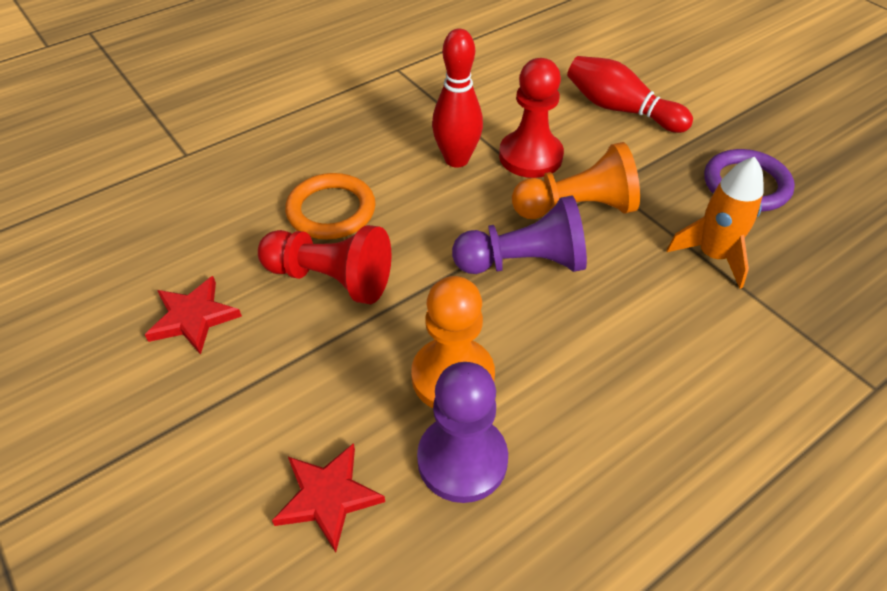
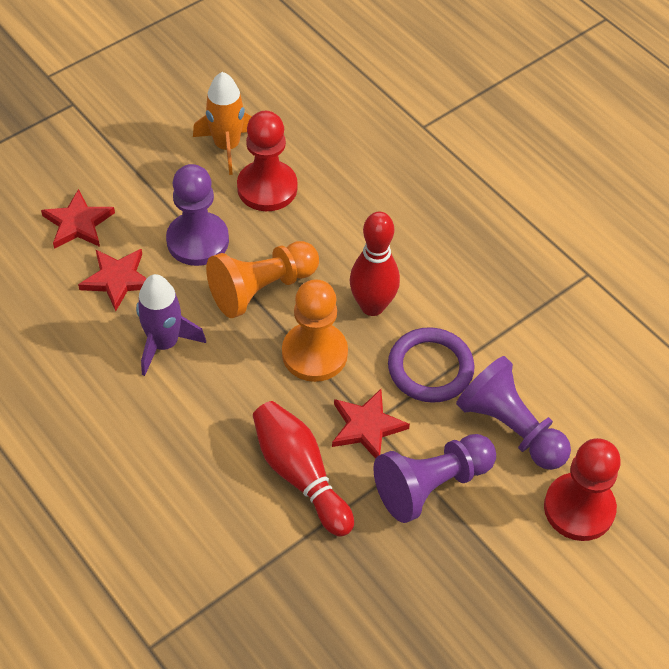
orange ring: 1 -> 0
purple pawn: 2 -> 3
purple rocket: 0 -> 1
red star: 2 -> 3

